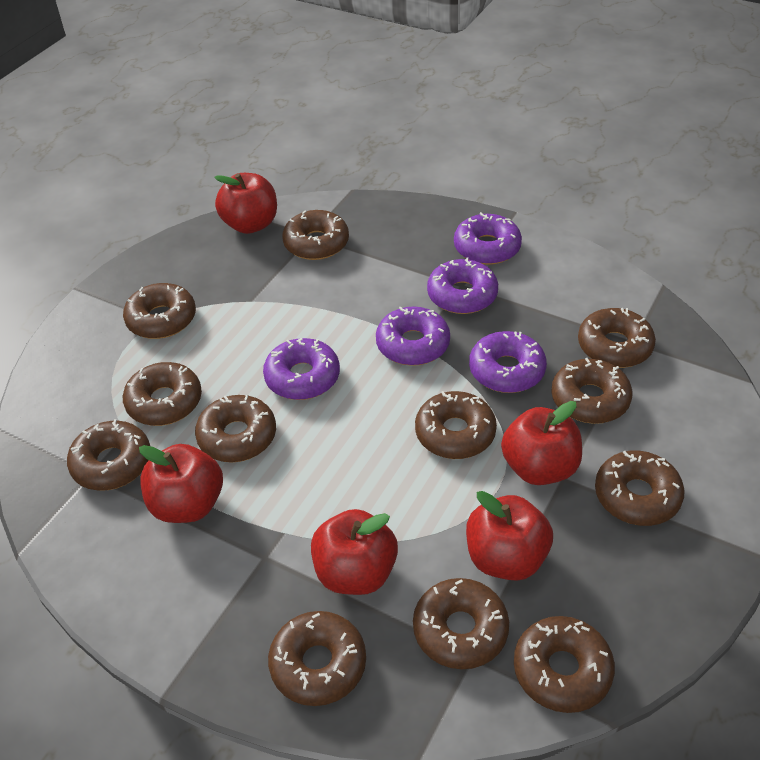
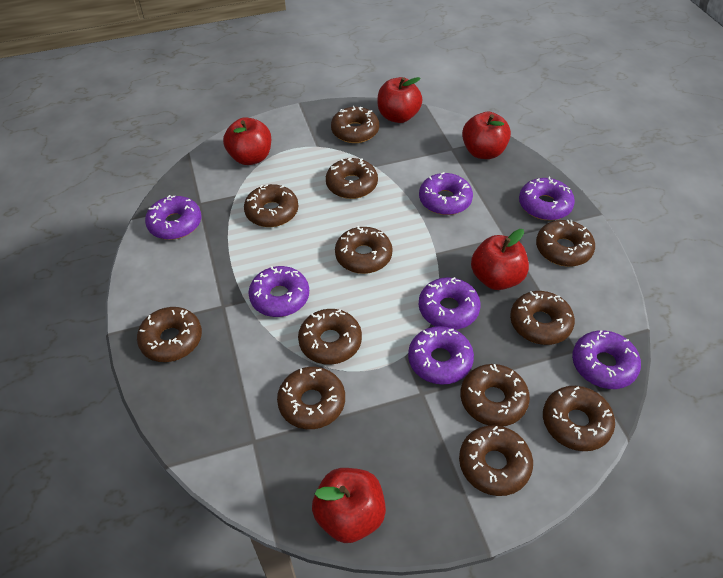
purple donut: 5 -> 7

